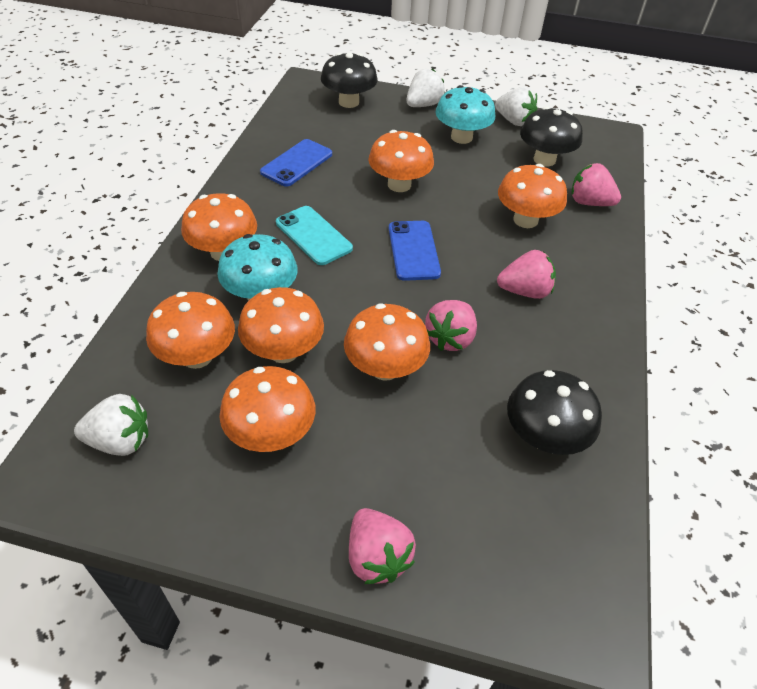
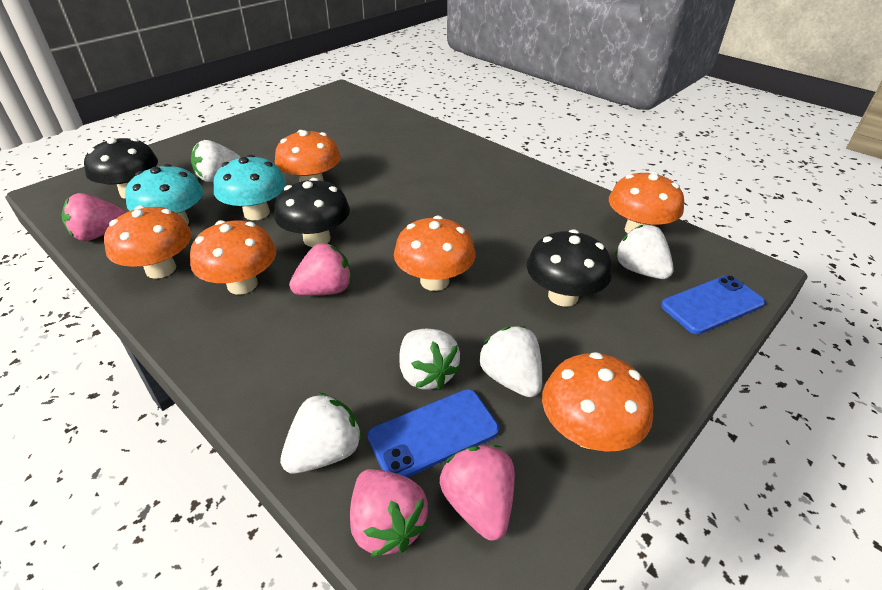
orange mushroom: 7 -> 6
turquoise phone: 1 -> 0
white strawberry: 3 -> 5

